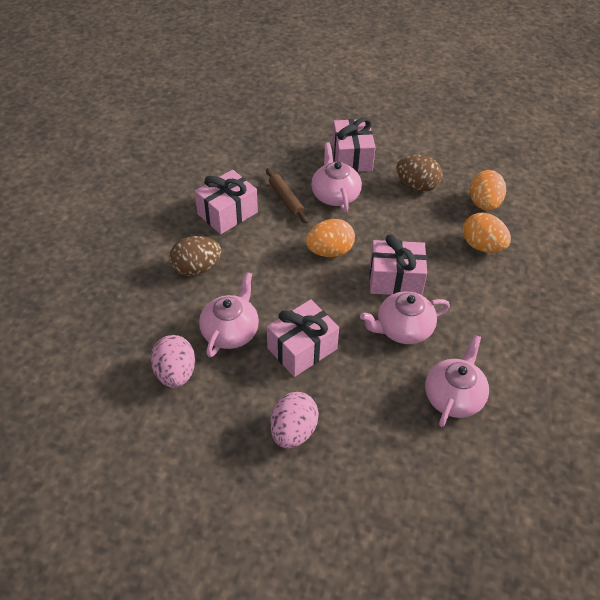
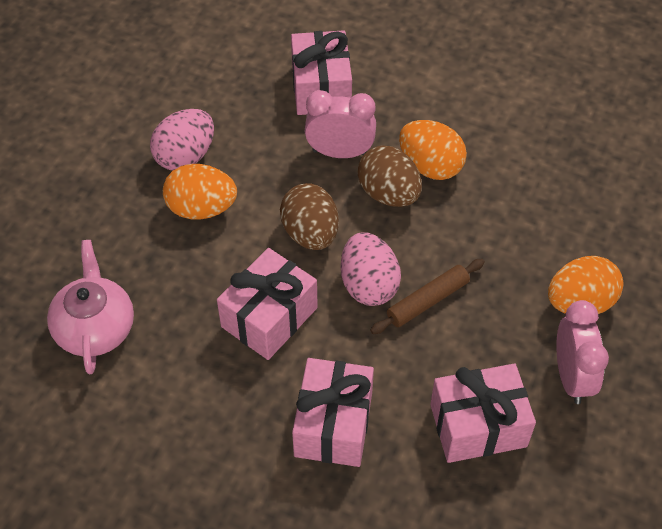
pink clock: 0 -> 2
pink teapot: 4 -> 1

